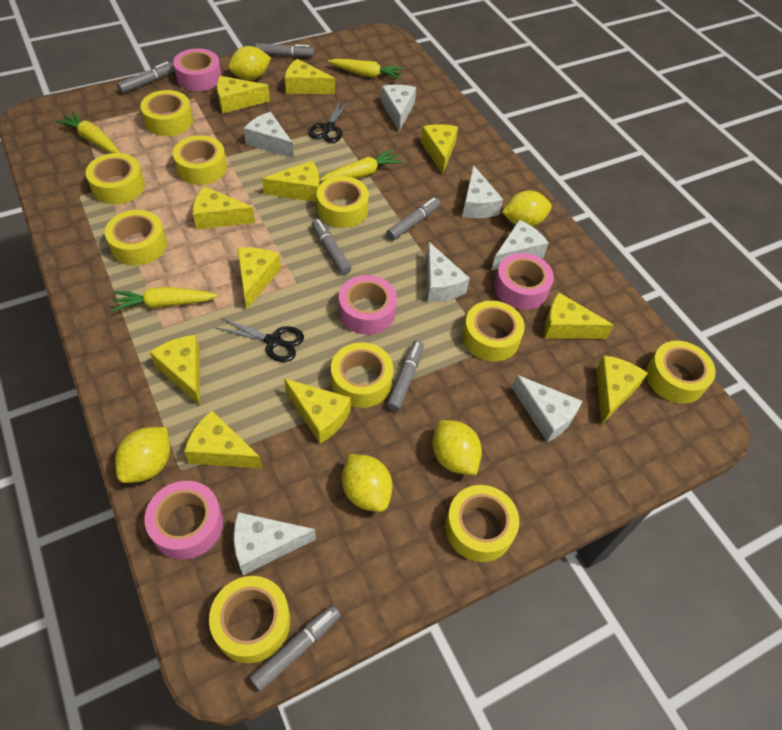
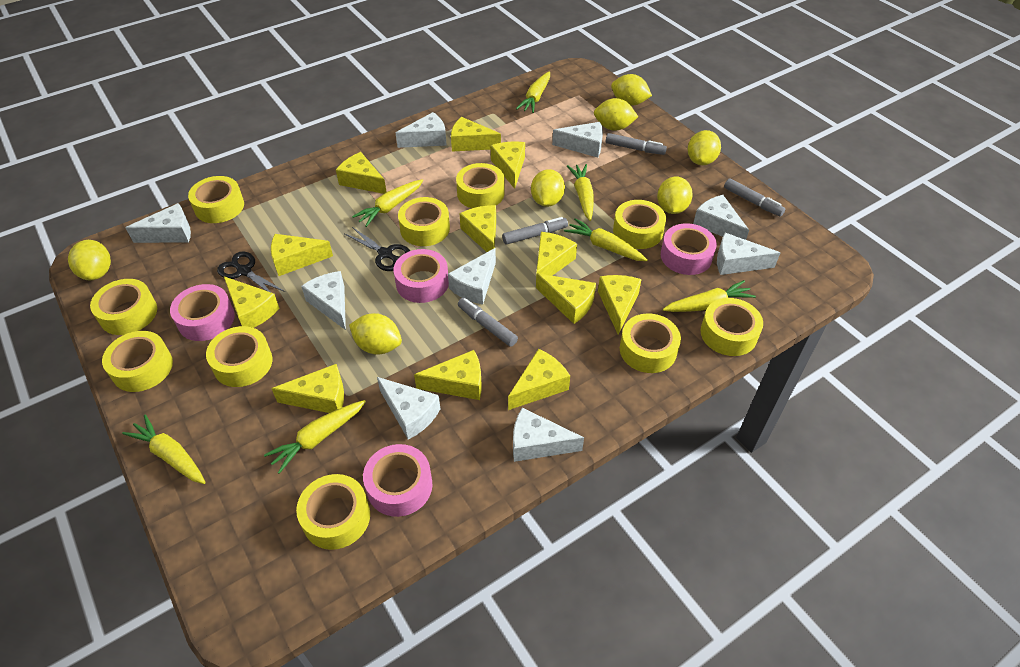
grey marker: 6 -> 4
white cheese: 7 -> 9
yellow carrot: 4 -> 7
yellow cheese: 11 -> 12
yellow lemon: 5 -> 7

